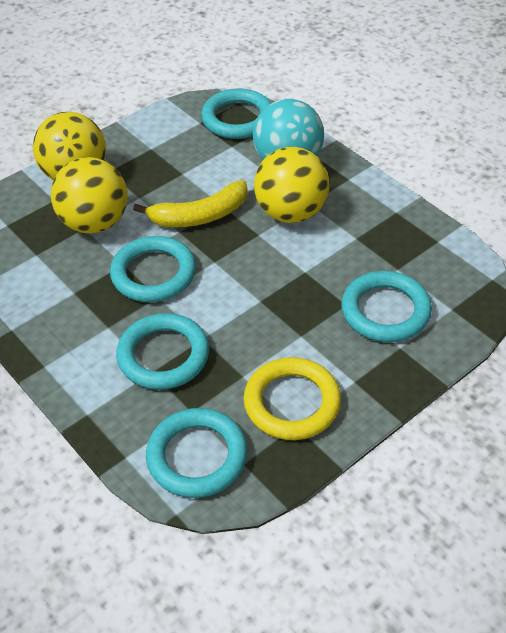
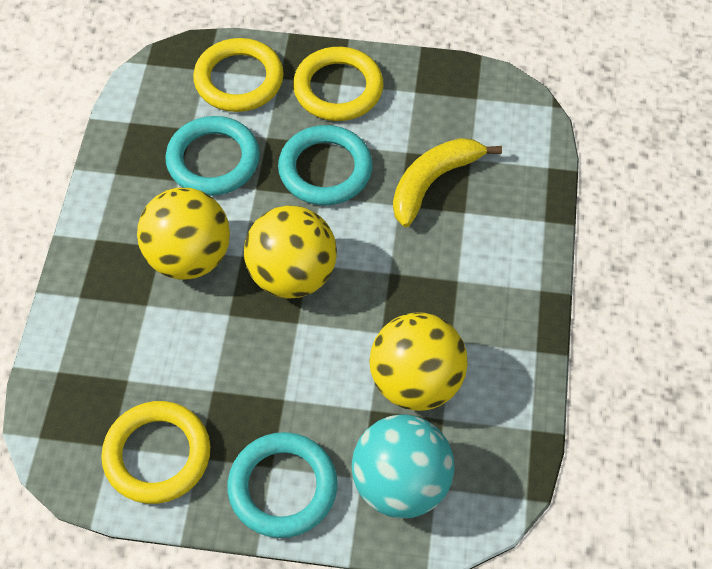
turquoise ring: 5 -> 3
yellow ring: 1 -> 3

